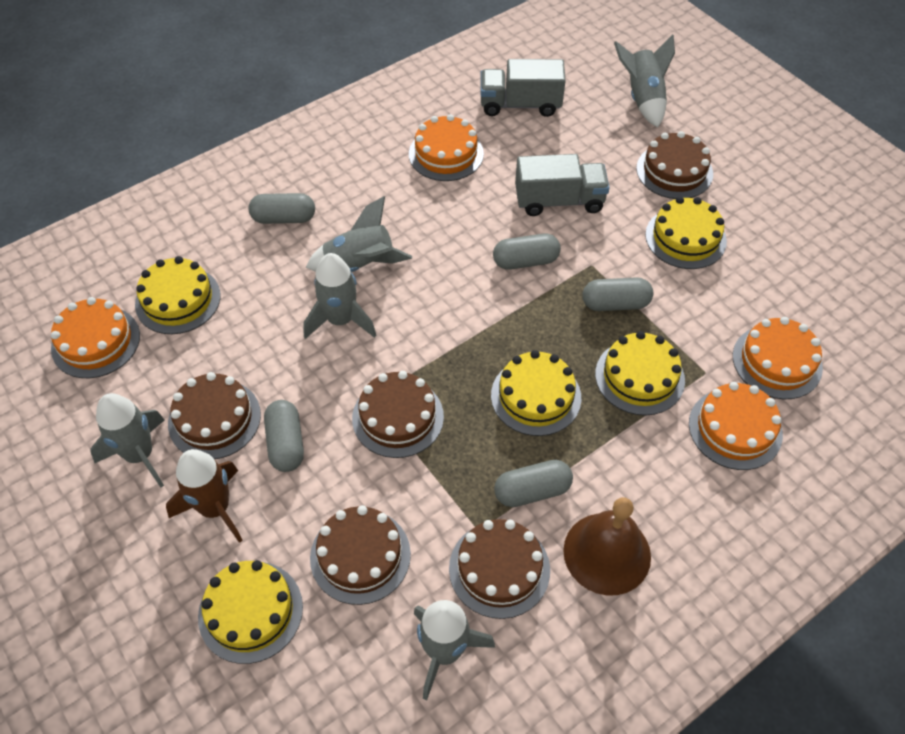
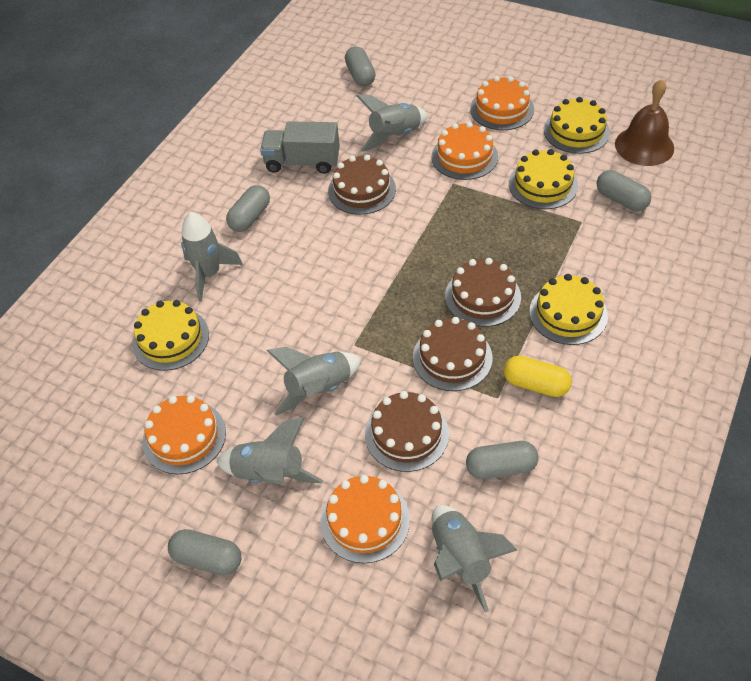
brown cake: 5 -> 4
brown rocket: 1 -> 0
grey truck: 2 -> 1
yellow cake: 5 -> 4
yellow capsule: 0 -> 1

